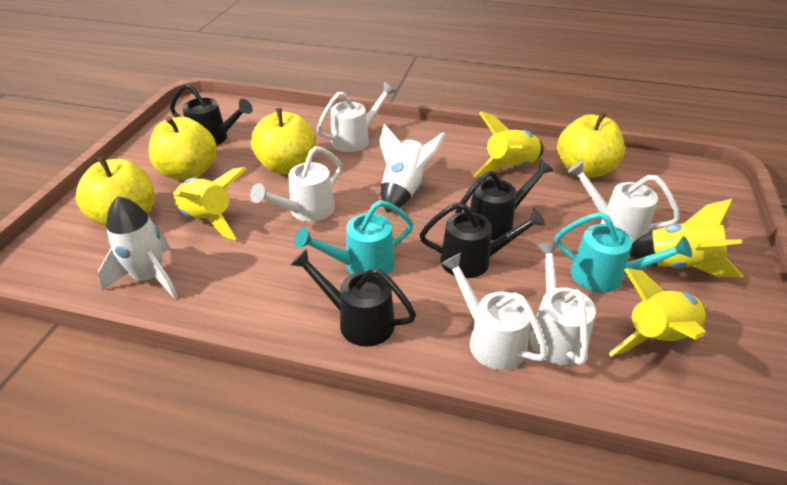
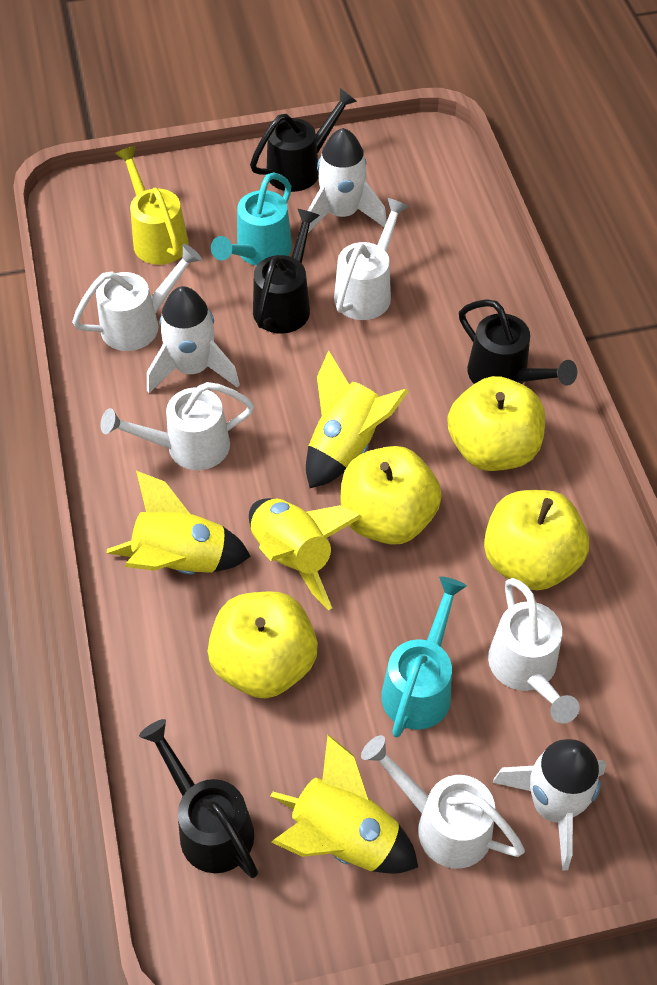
white rocket: 2 -> 3
yellow watering can: 0 -> 1

